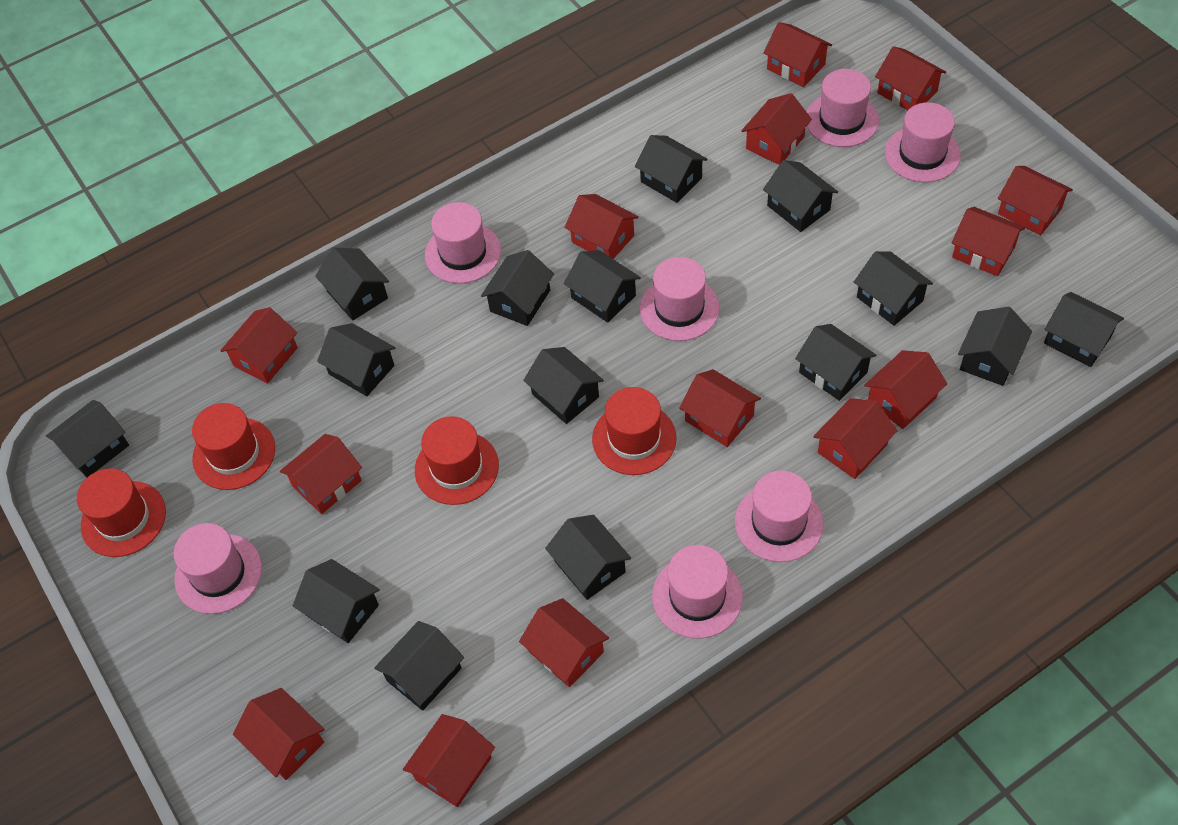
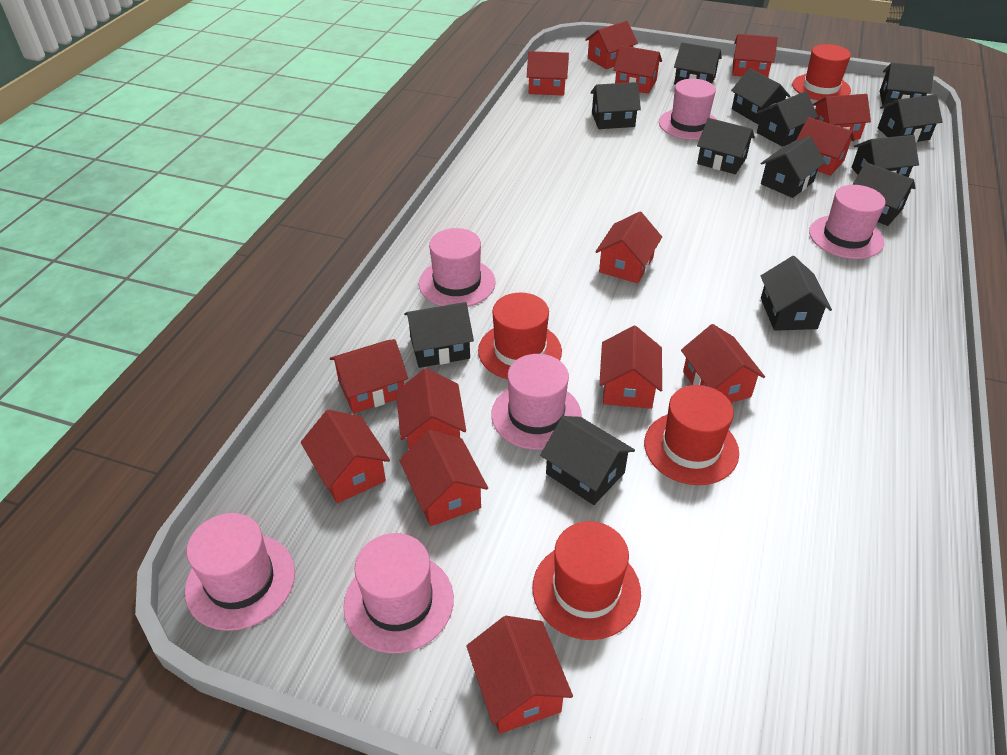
black house: 15 -> 13
pink hat: 7 -> 6

